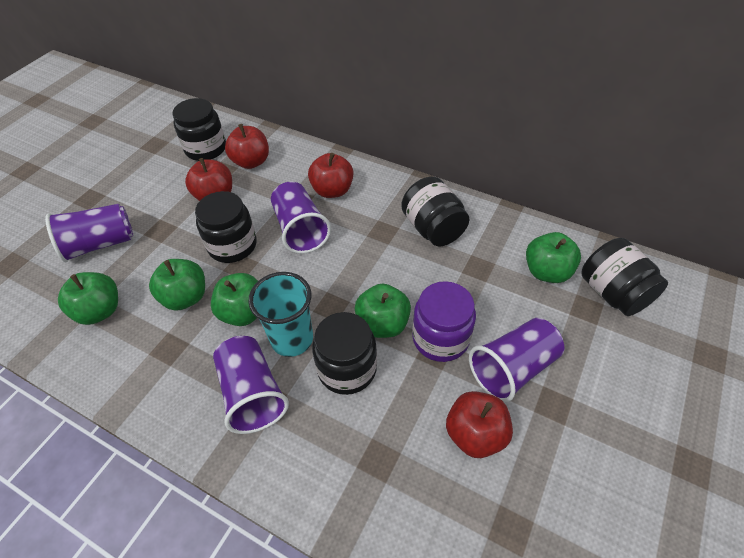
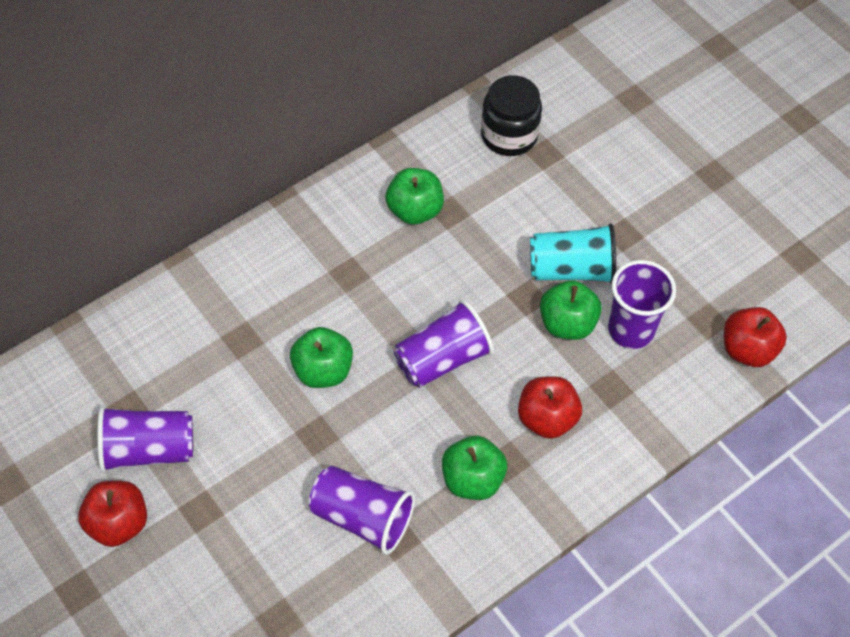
black jar: 5 -> 1
green apple: 5 -> 4
purple jar: 1 -> 0
red apple: 4 -> 3

